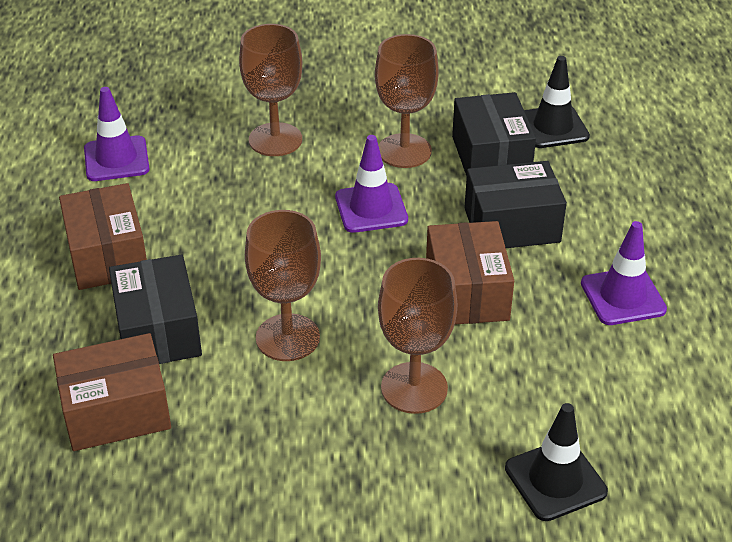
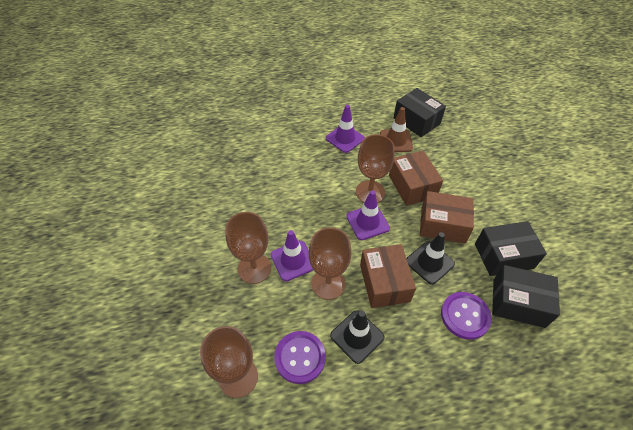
brown traffic cone: 0 -> 1
purple button: 0 -> 2

